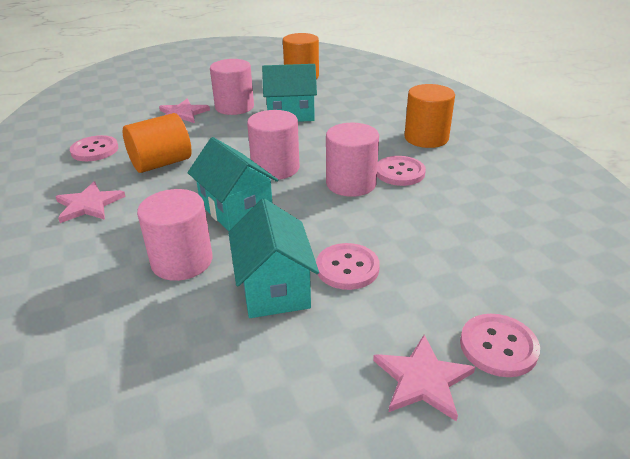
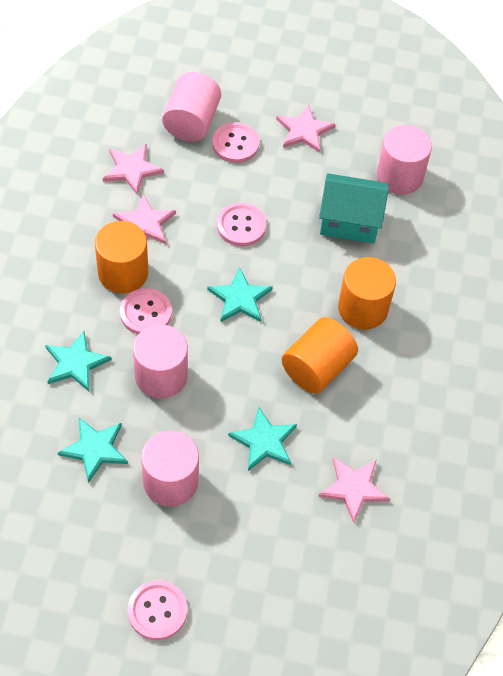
pink star: 3 -> 4
turquoise house: 3 -> 1
turquoise star: 0 -> 4

